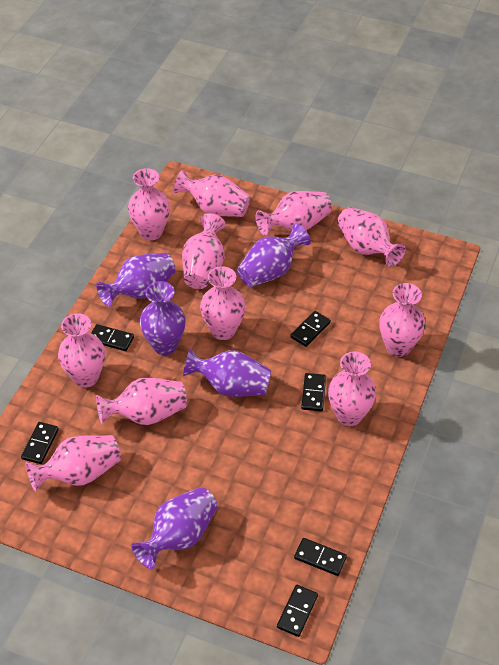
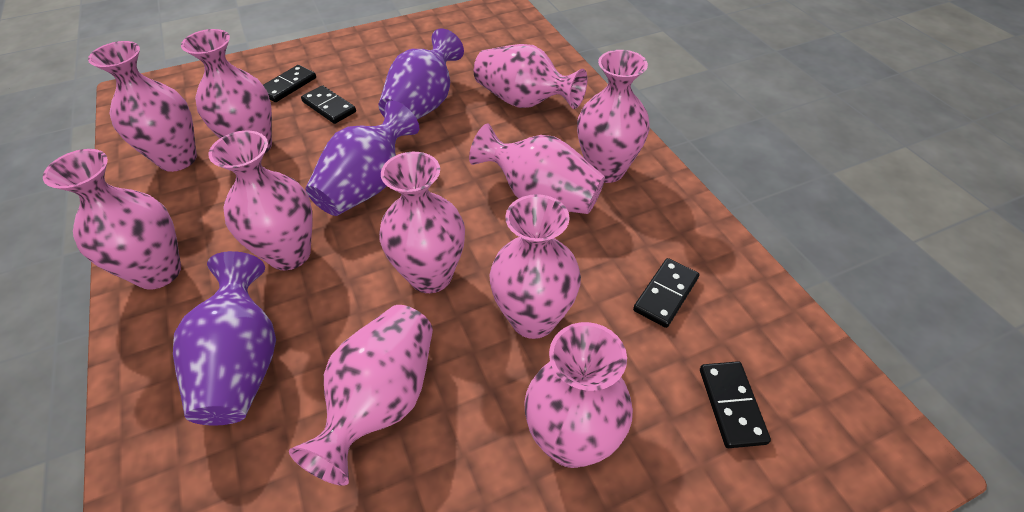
black domino: 6 -> 4
purple vase: 5 -> 3

